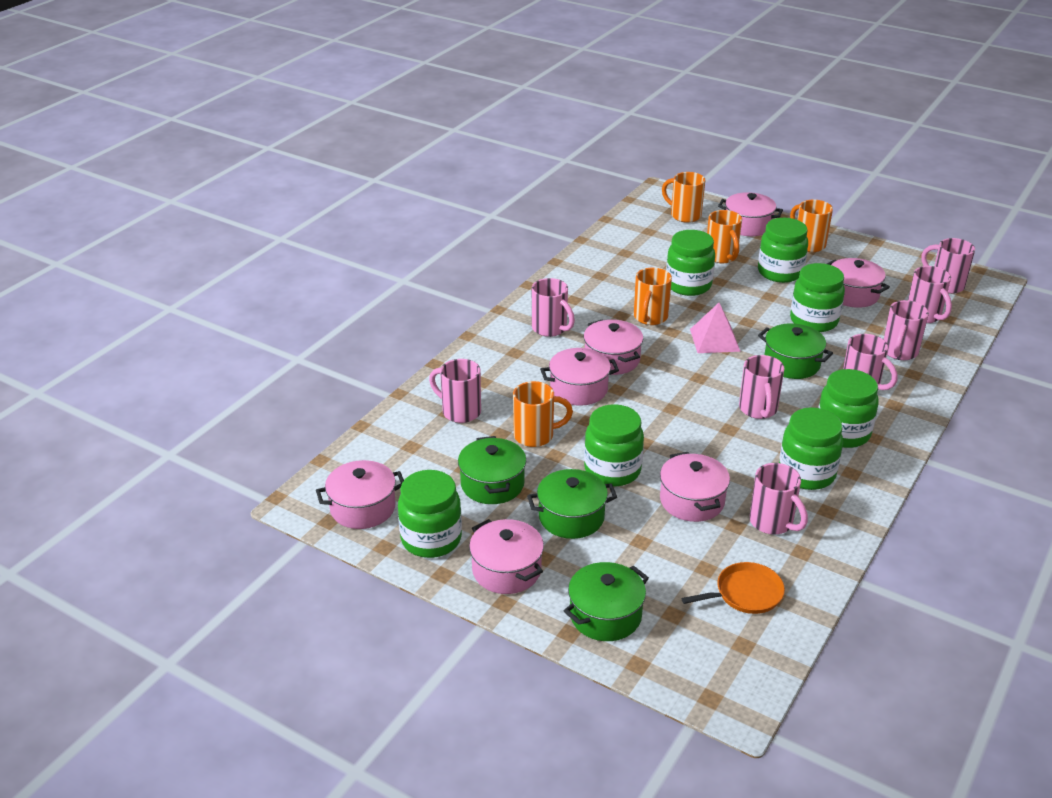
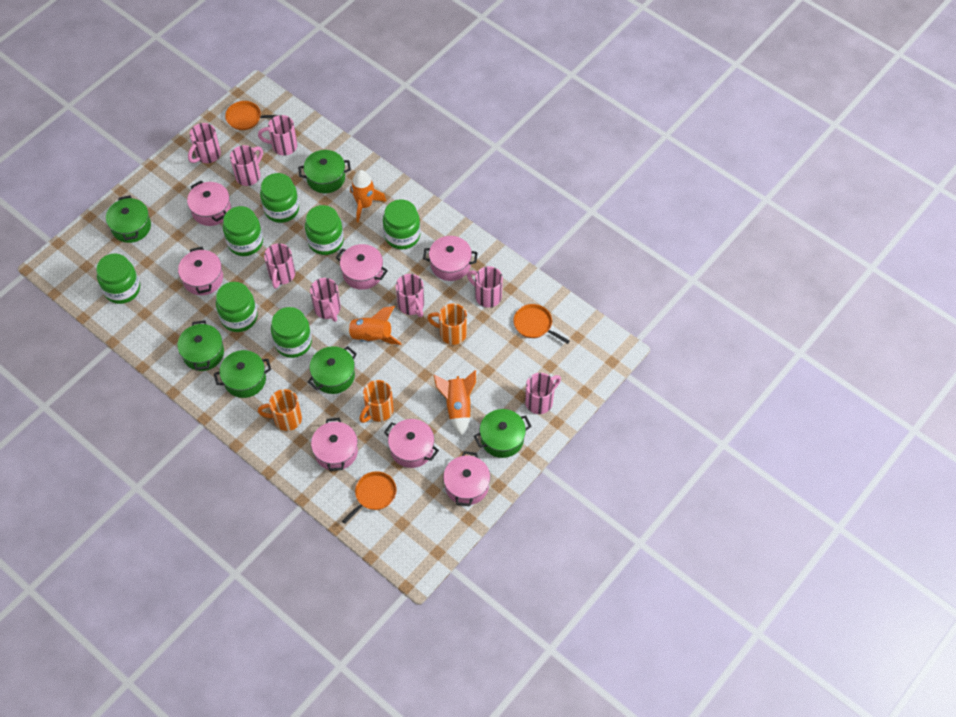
green pot: 4 -> 6
orange mug: 5 -> 3
orange pan: 1 -> 3
orange rocket: 0 -> 3
pink pyramid: 1 -> 0

